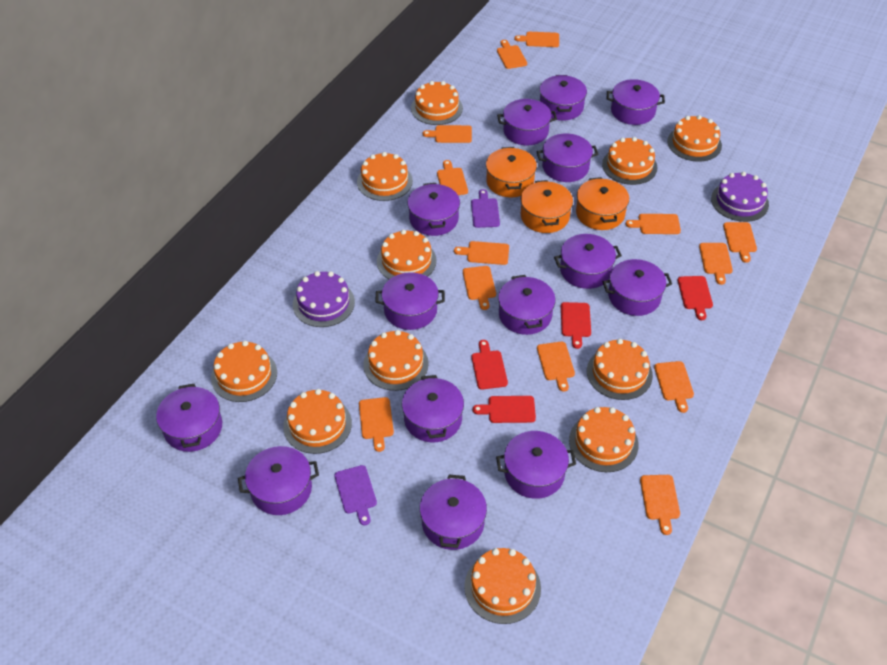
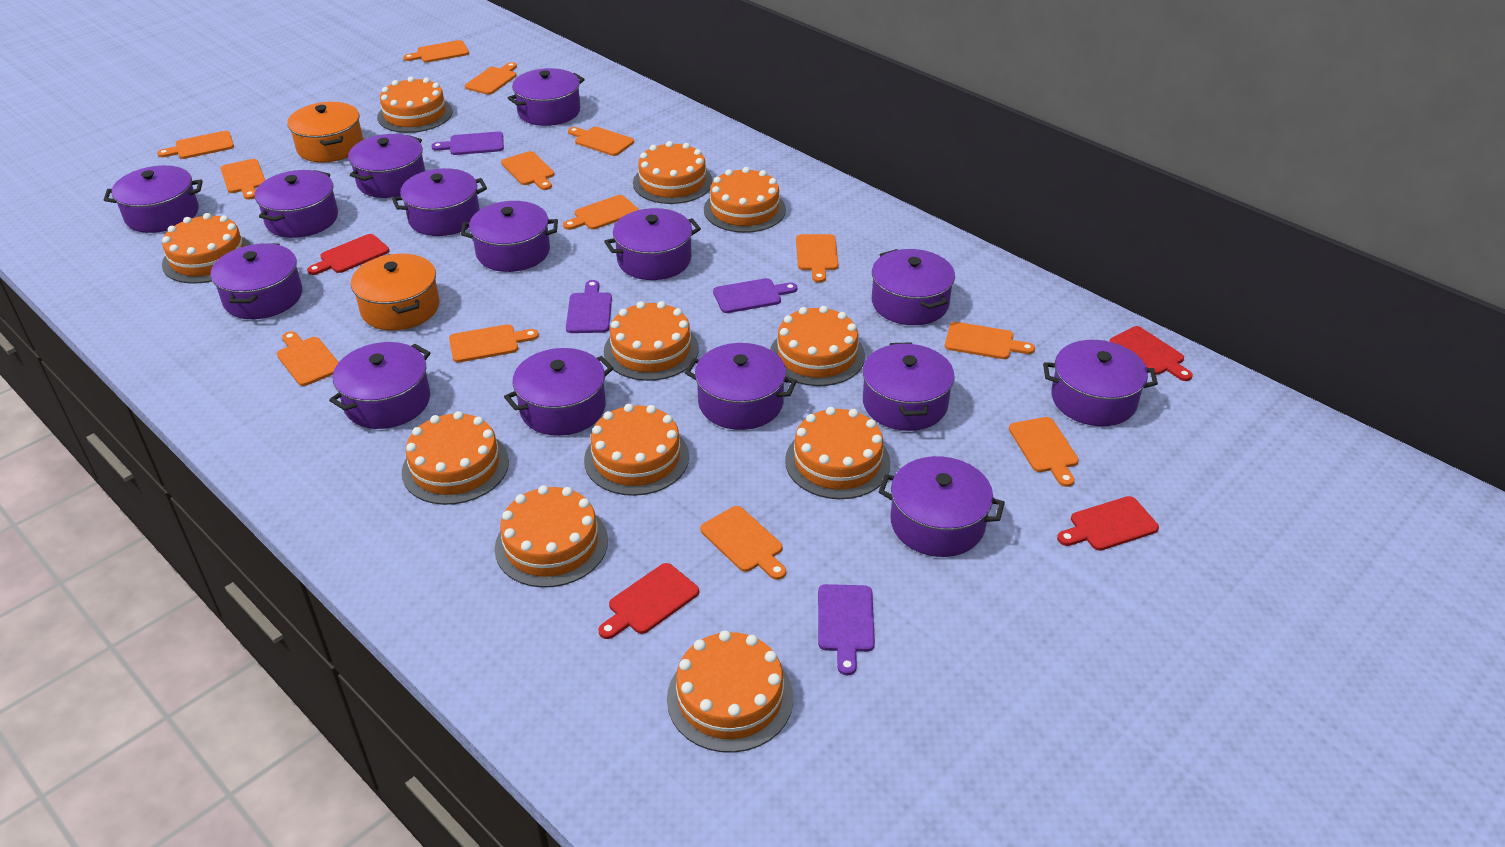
orange pot: 3 -> 2
purple cake: 2 -> 0
purple cutting board: 2 -> 4
purple pot: 14 -> 15

